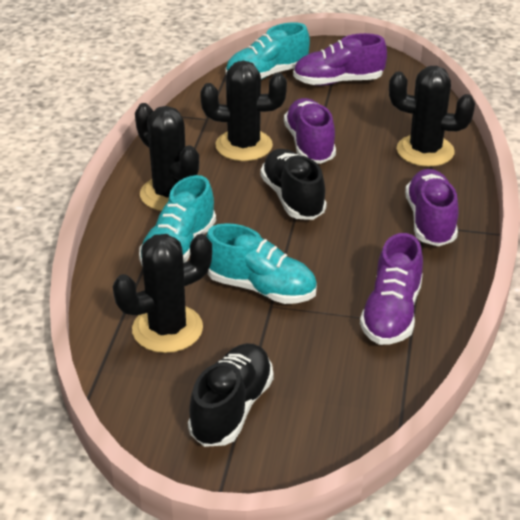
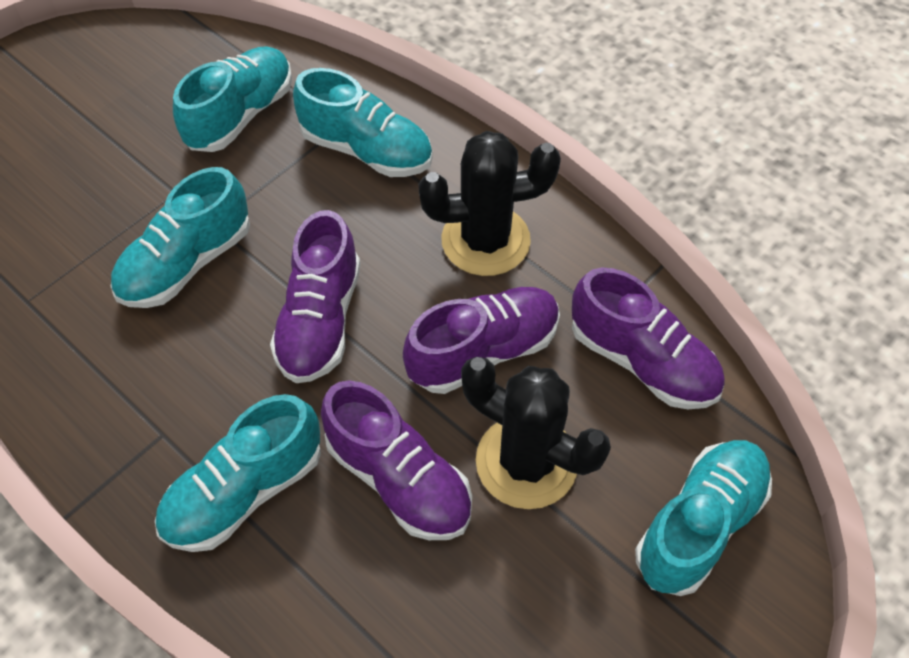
black cactus: 4 -> 2
black shoe: 2 -> 0
turquoise shoe: 3 -> 5

